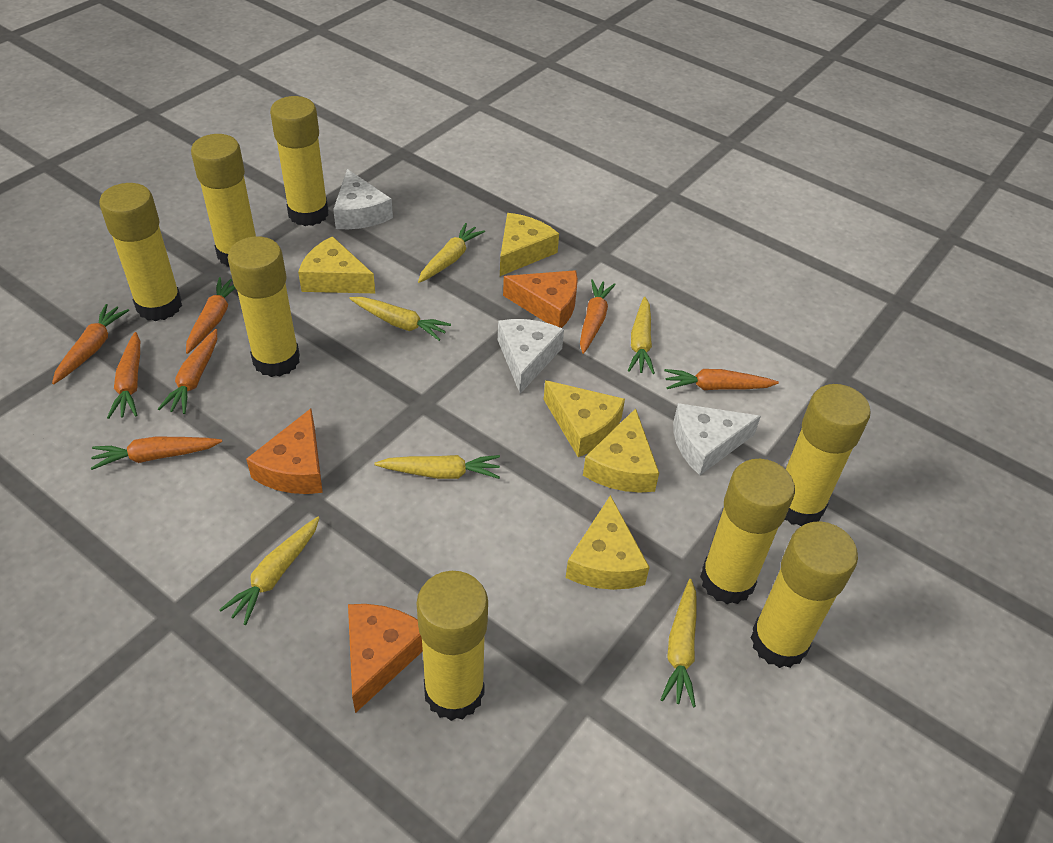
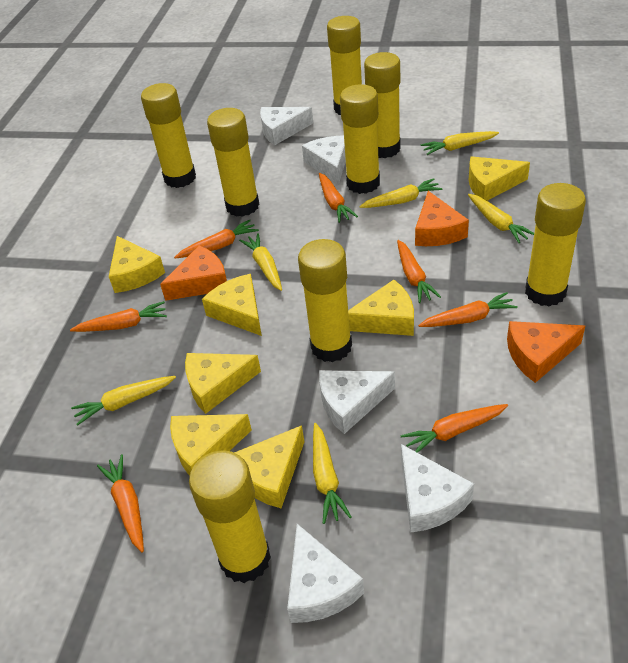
white cheese: 3 -> 5
yellow cheese: 5 -> 7

